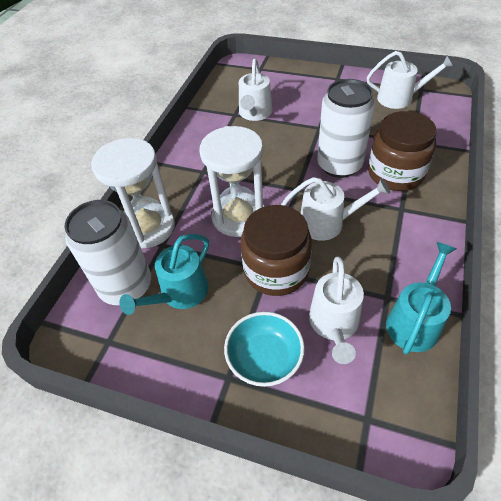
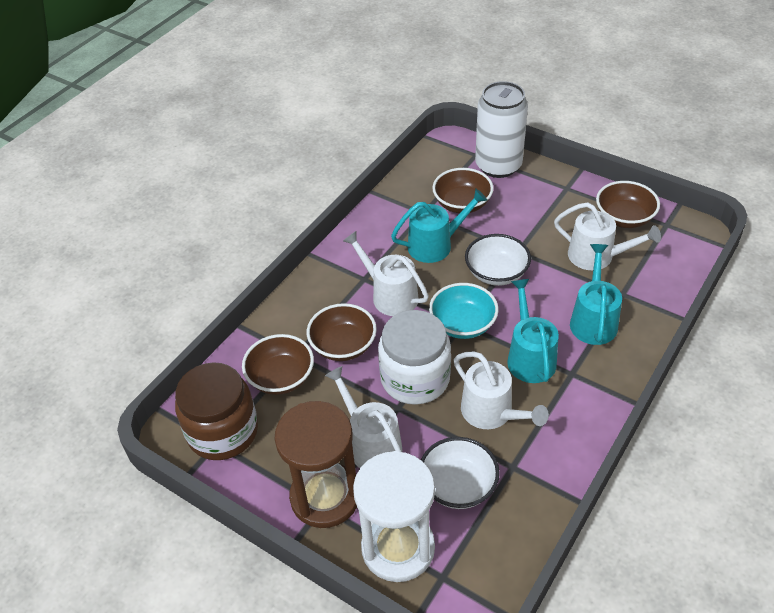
brown bowl: 0 -> 4
brown hourglass: 0 -> 1
brown jar: 2 -> 1
turquoise watering can: 2 -> 3
white bowl: 0 -> 2
white can: 2 -> 1
white hourglass: 2 -> 1
white jar: 0 -> 1

